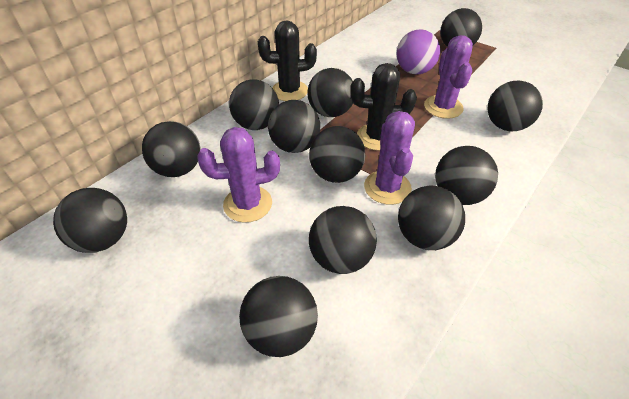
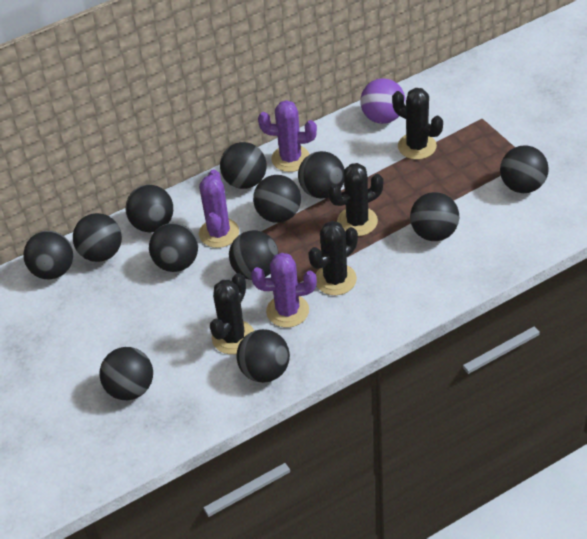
black cactus: 2 -> 4

